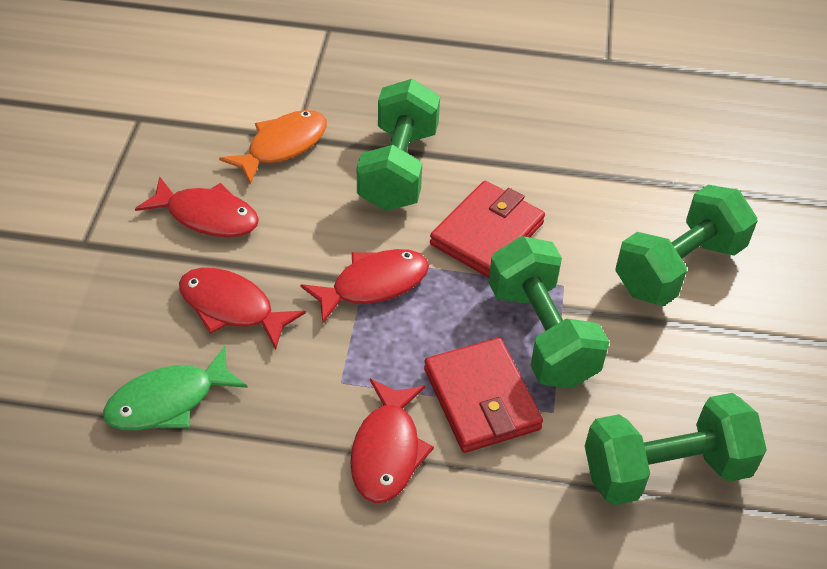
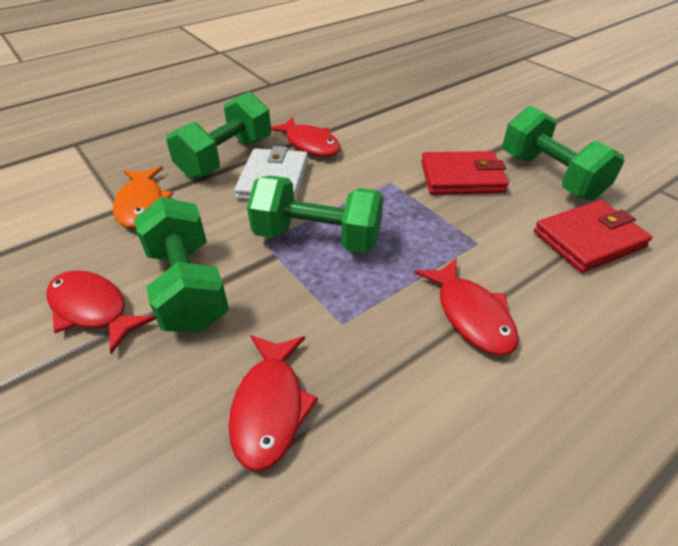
green fish: 1 -> 0
white wallet: 0 -> 1

